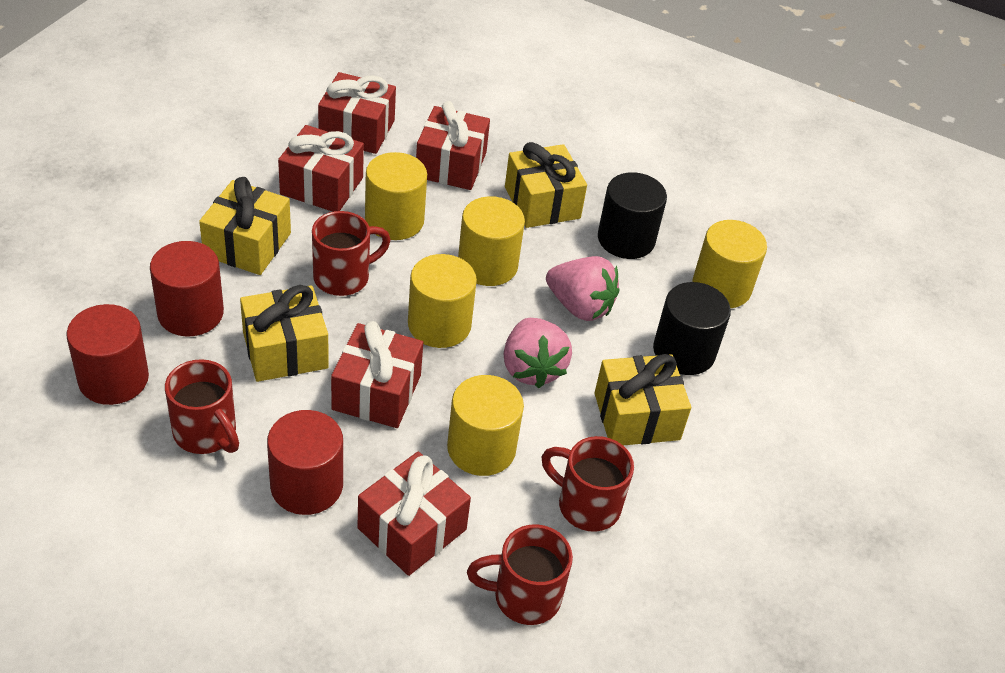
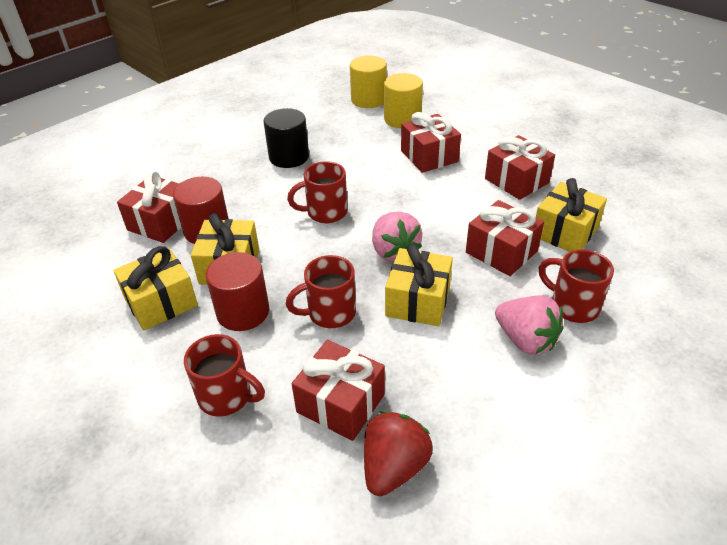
black cylinder: 2 -> 1
red cylinder: 3 -> 2
red strawberry: 0 -> 1
yellow cylinder: 5 -> 2

